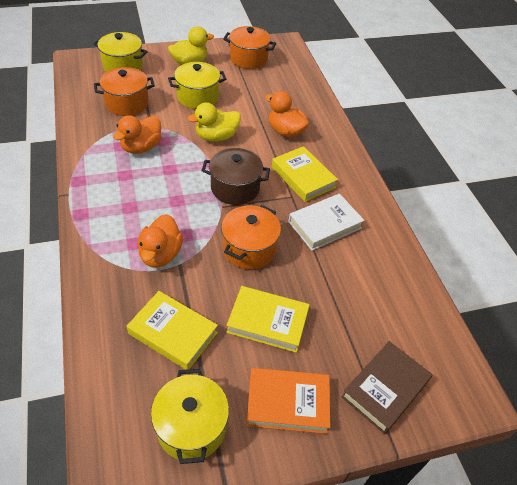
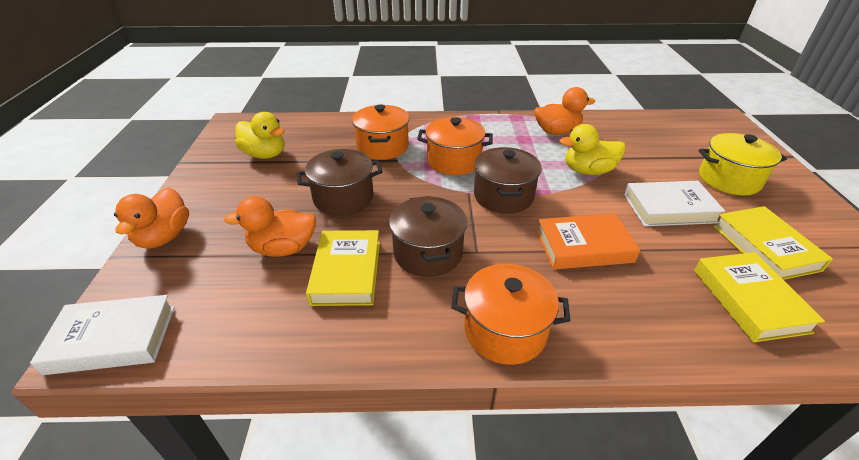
brown book: 1 -> 0
brown pot: 1 -> 3
white book: 1 -> 2
yellow pot: 3 -> 1

